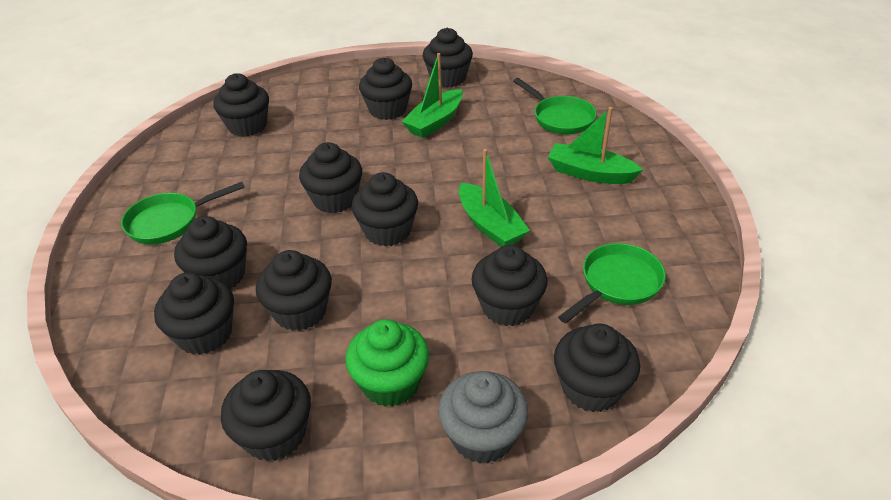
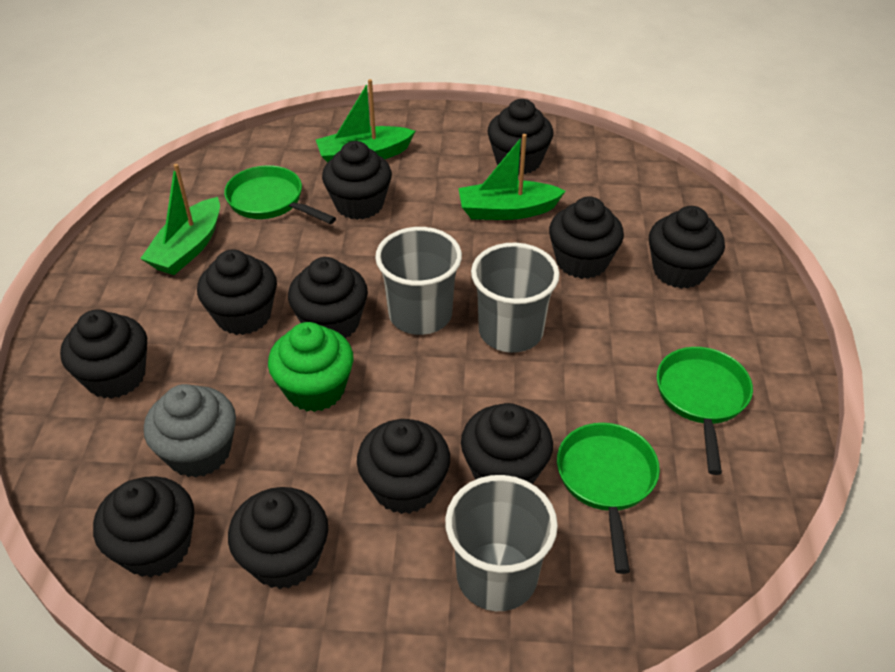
grey cup: 0 -> 3

